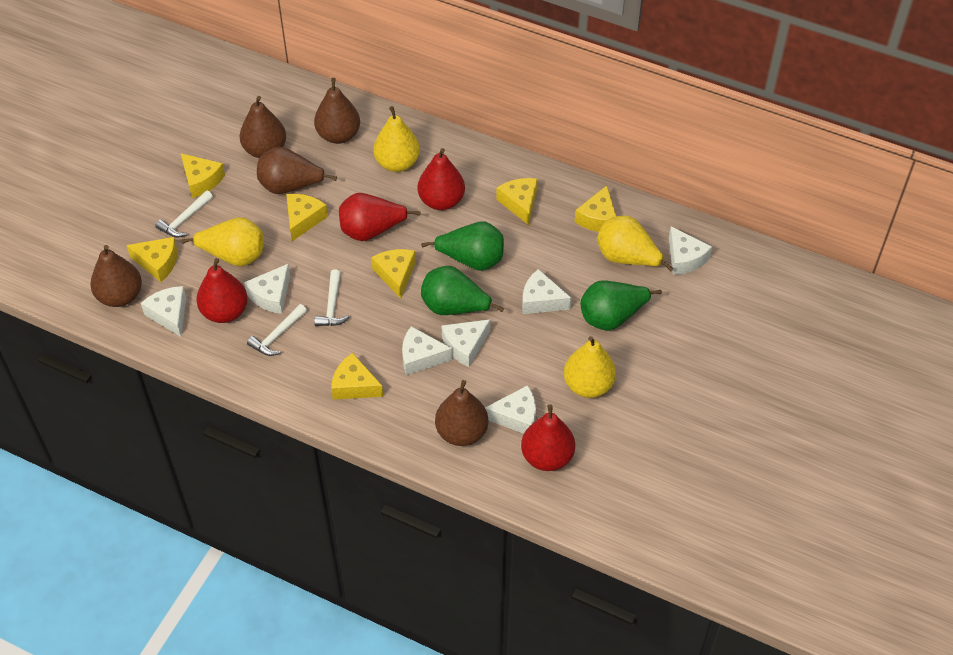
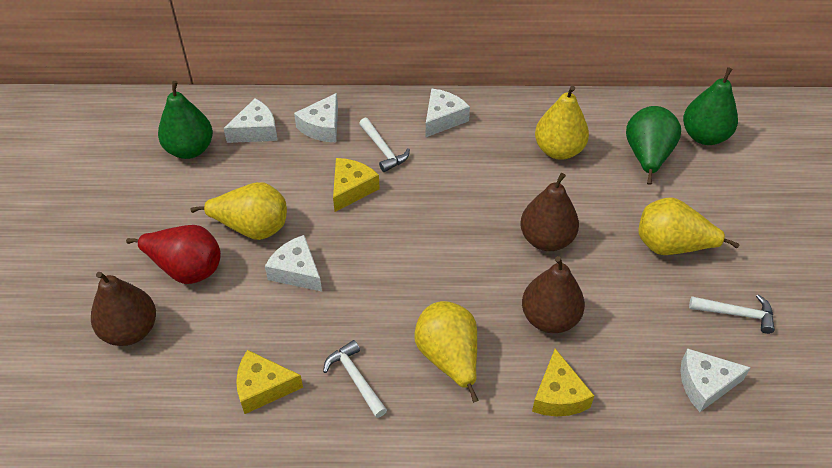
brown pear: 5 -> 3
red pear: 4 -> 1
white cheese: 7 -> 5
yellow cheese: 7 -> 3

